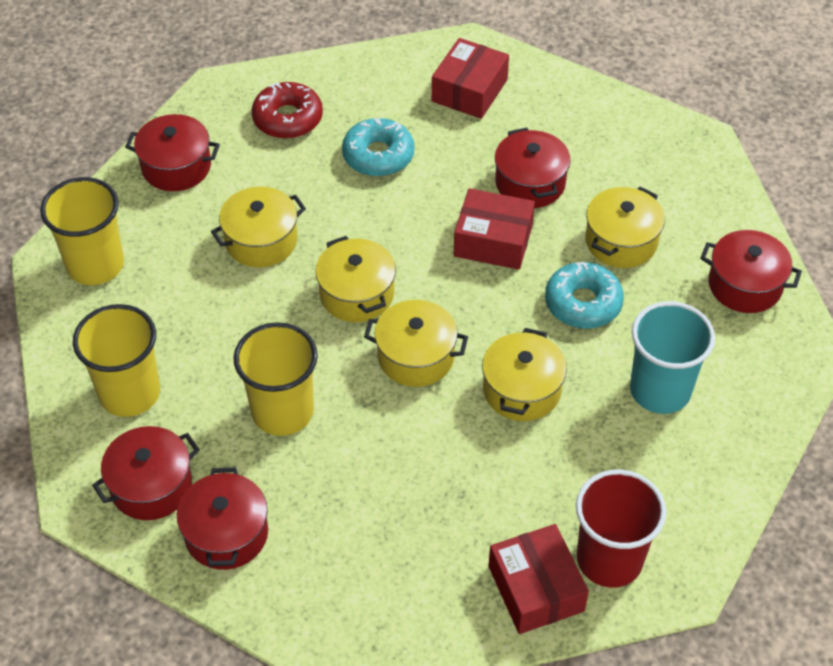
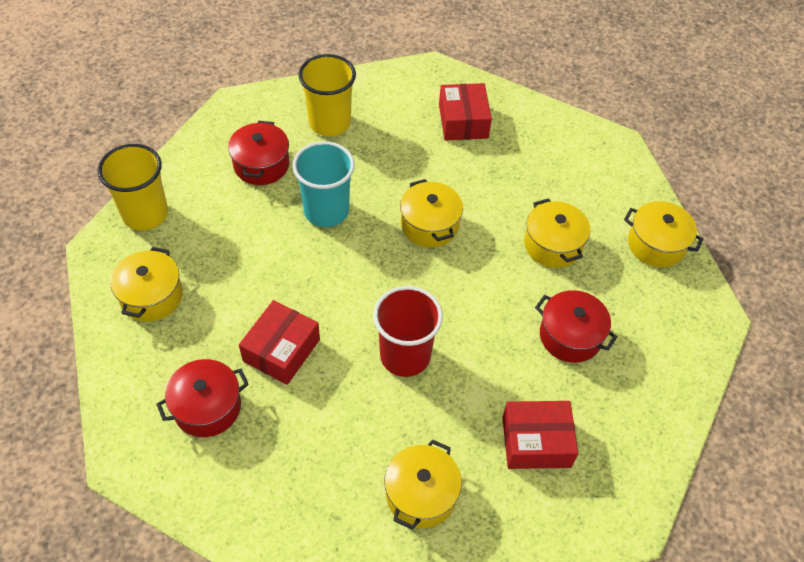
red donut: 1 -> 0
red pot: 5 -> 3
turquoise donut: 2 -> 0
yellow cup: 3 -> 2

